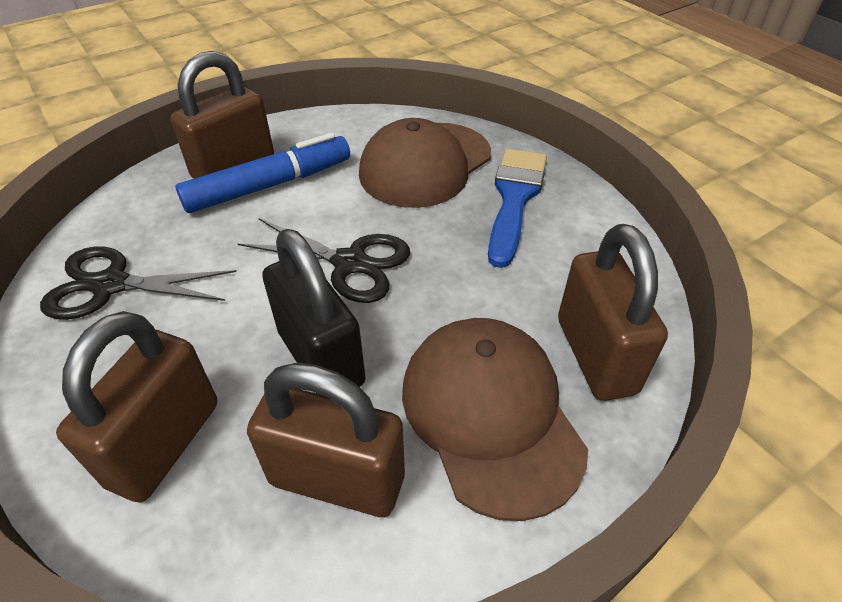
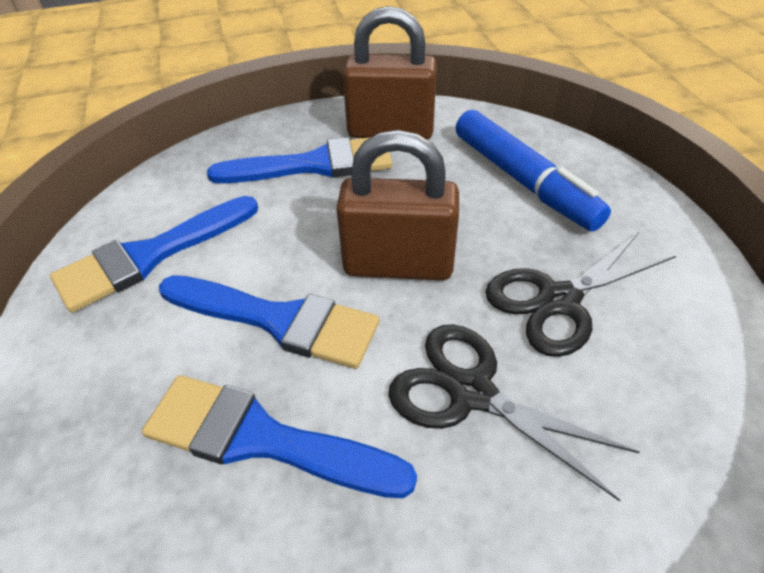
black padlock: 1 -> 0
blue brush: 1 -> 4
brown cap: 2 -> 0
brown padlock: 4 -> 2

